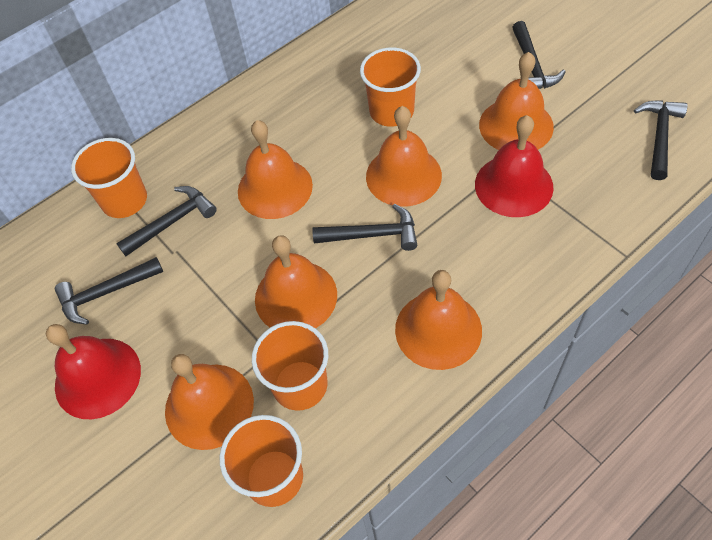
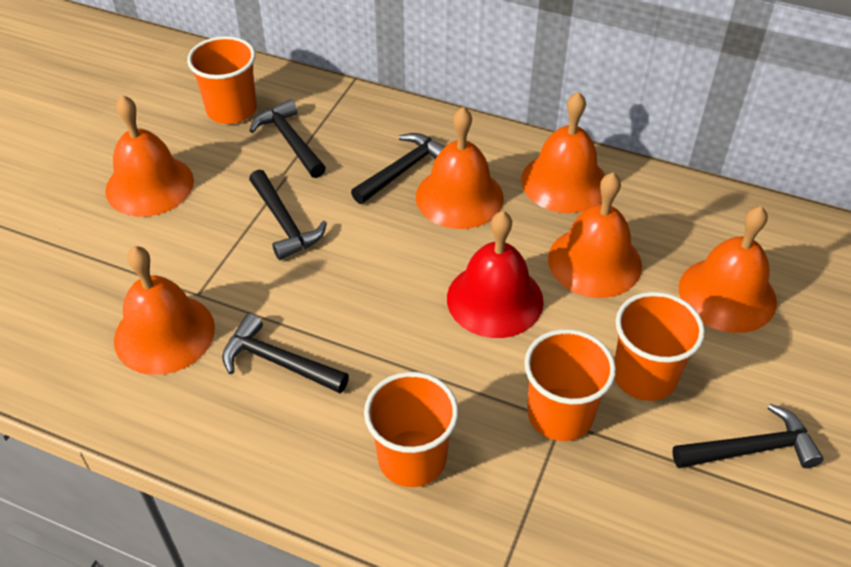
red bell: 2 -> 1

